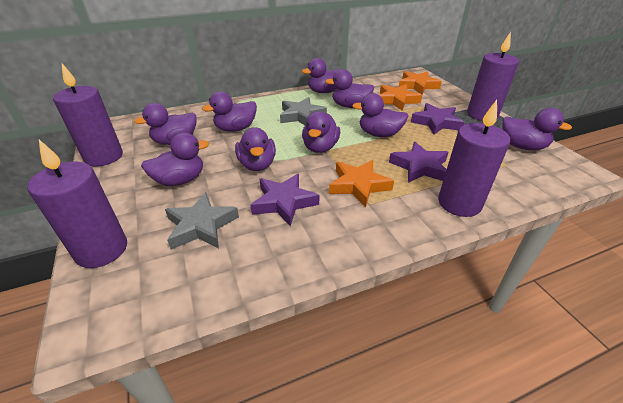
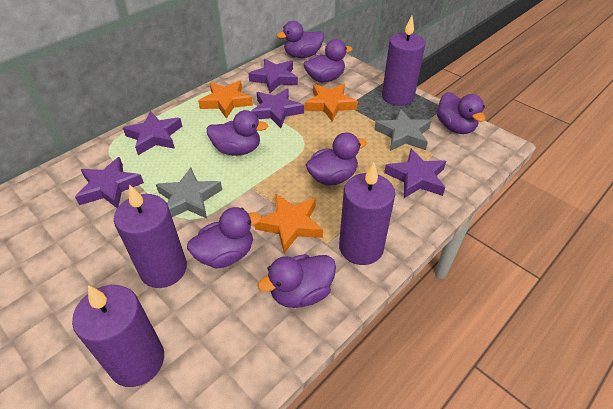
purple duck: 9 -> 7
purple star: 3 -> 5

